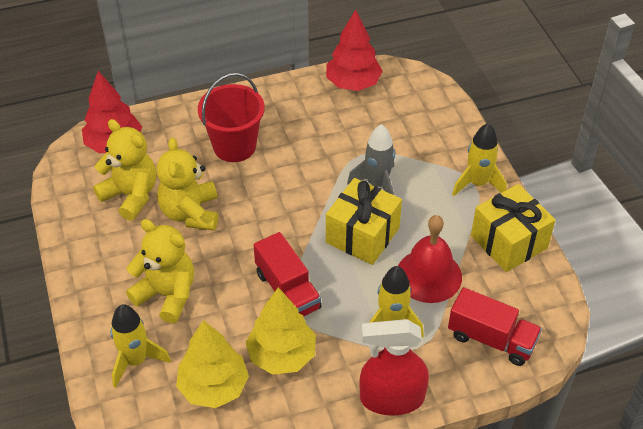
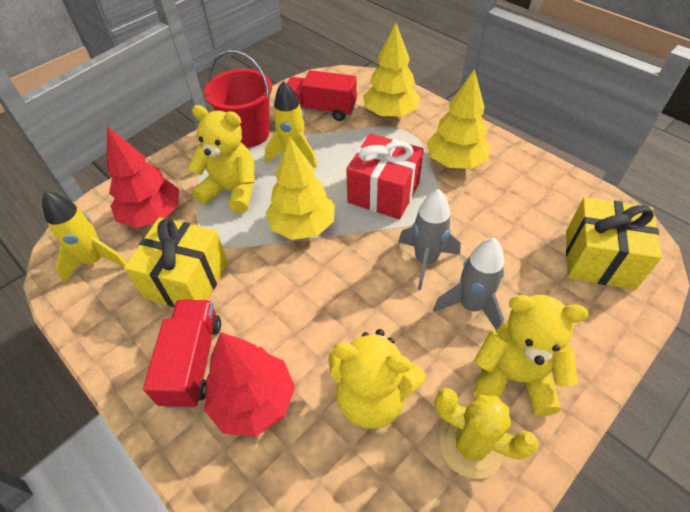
grey rocket: 1 -> 2
red bell: 1 -> 0
red gift: 0 -> 1
red spray bottle: 1 -> 0
yellow cactus: 0 -> 1
yellow rocket: 3 -> 2
yellow tree: 2 -> 3

